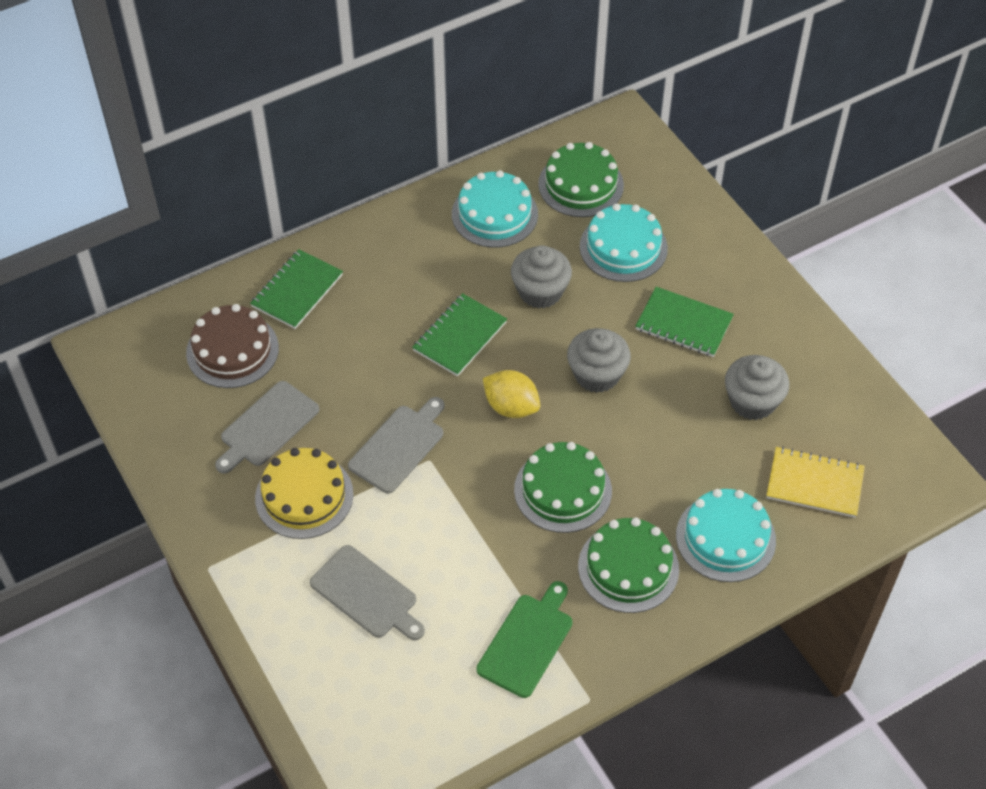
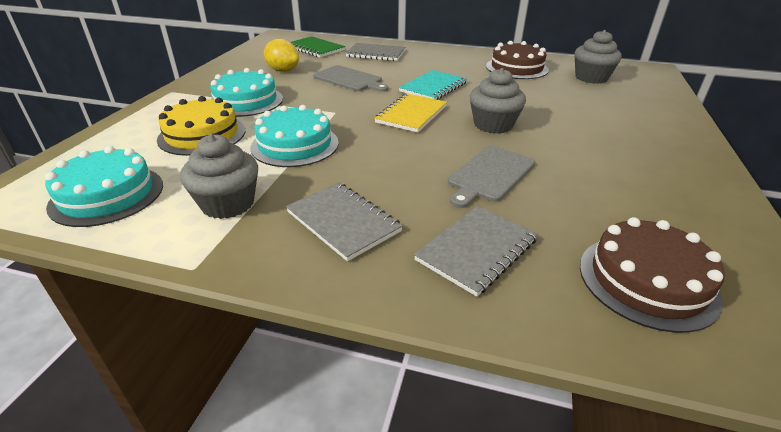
brown cake: 1 -> 2
green cake: 3 -> 0
green cutting board: 1 -> 0
green notebook: 3 -> 1
grey cutting board: 3 -> 2
grey notebook: 0 -> 3
turquoise notebook: 0 -> 1

